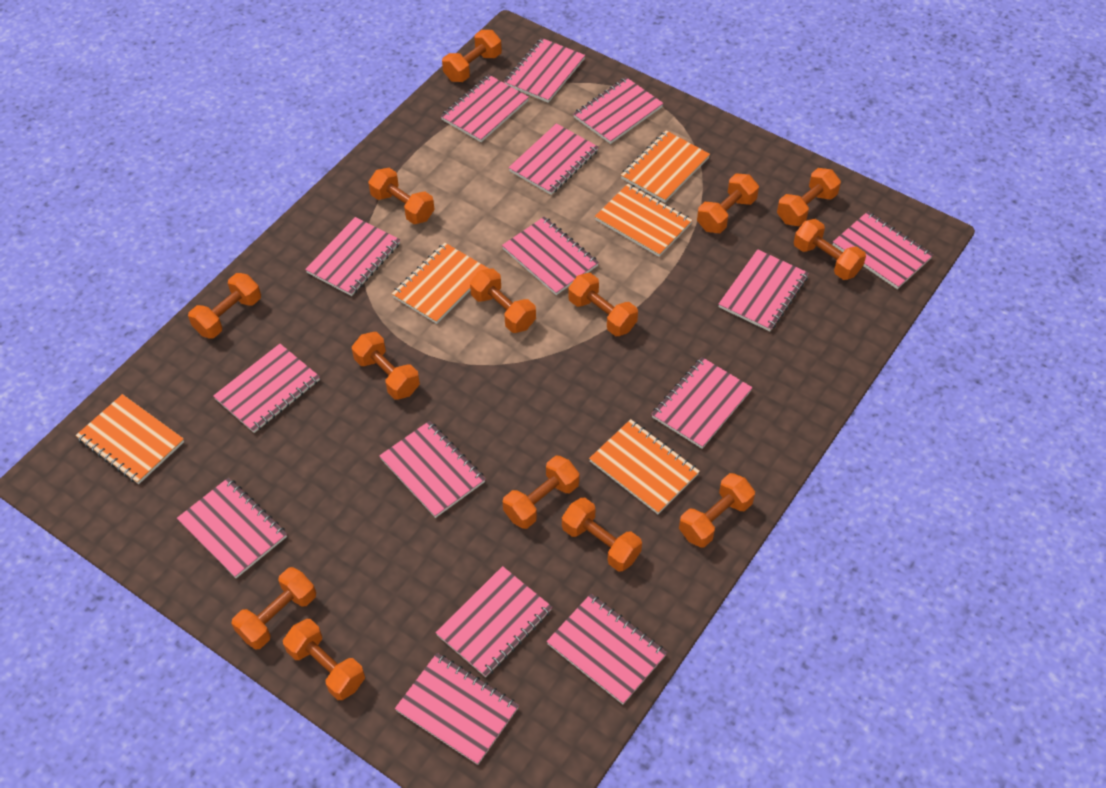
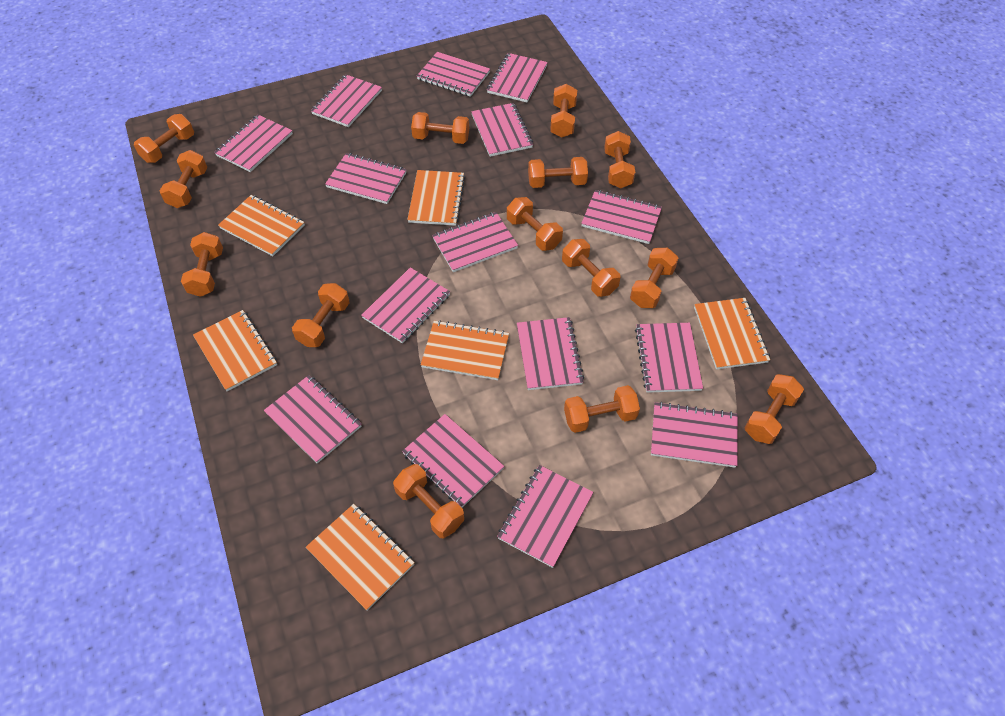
orange notebook: 5 -> 6

